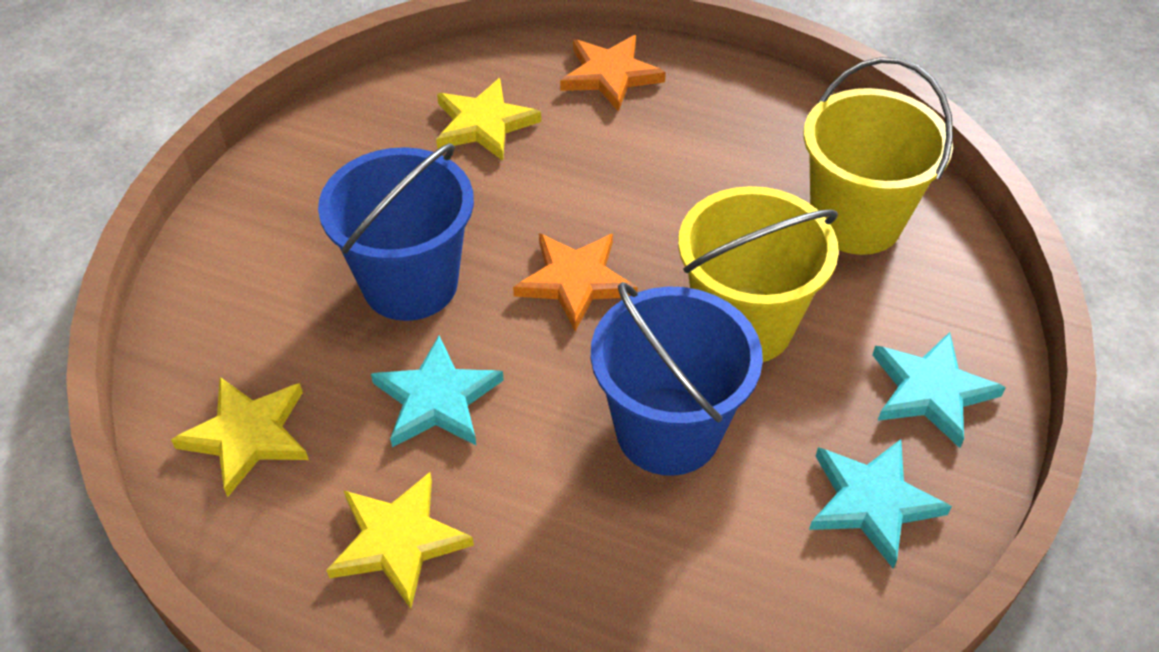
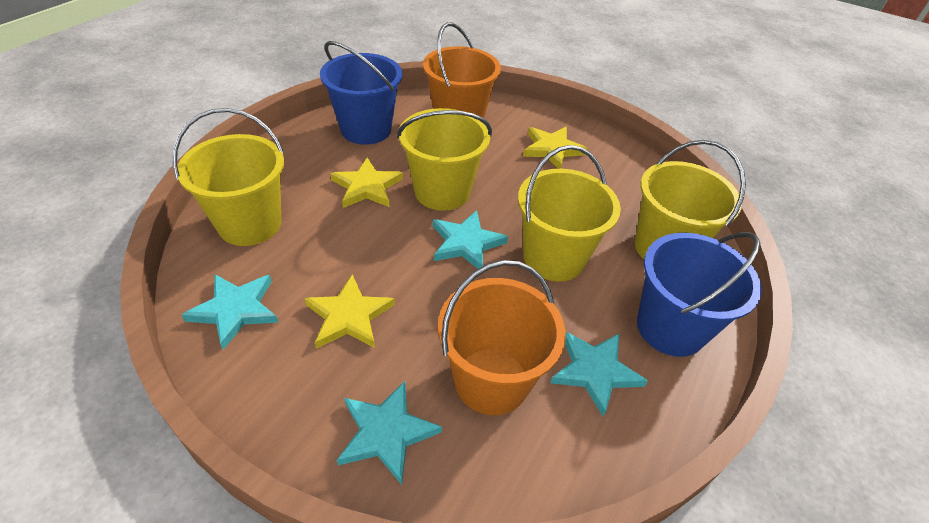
orange bucket: 0 -> 2
orange star: 2 -> 0
turquoise star: 3 -> 4
yellow bucket: 2 -> 4

